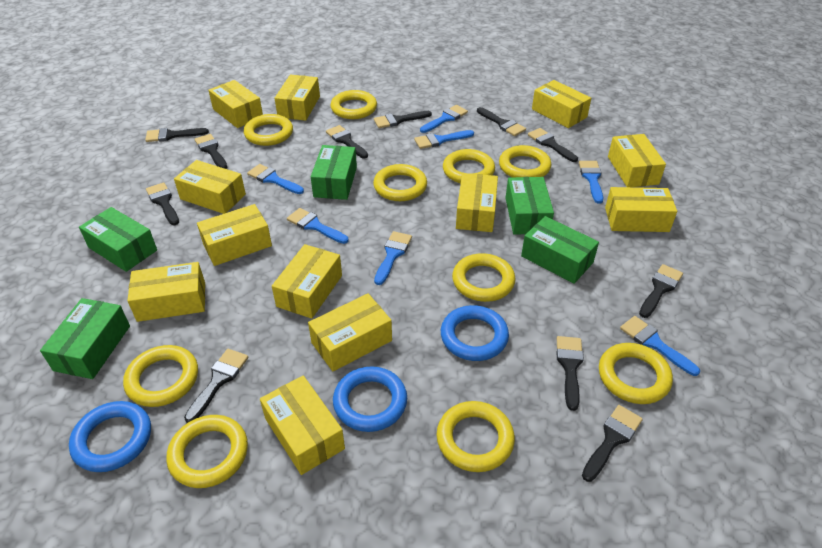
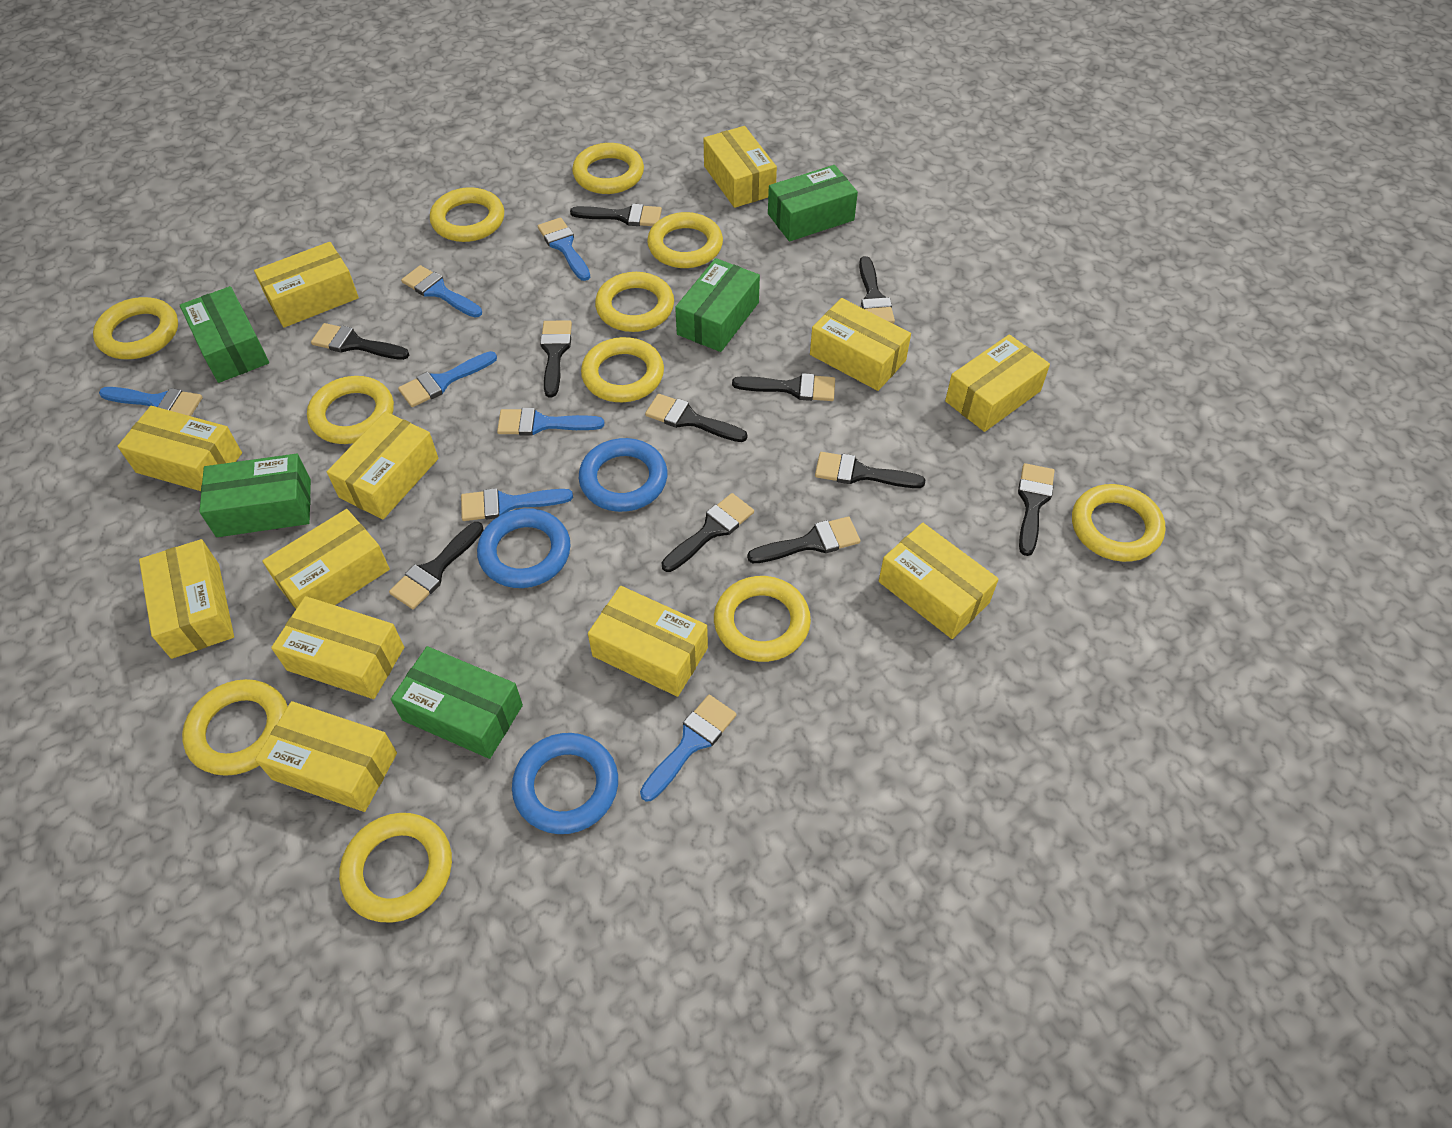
yellow ring: 10 -> 11

